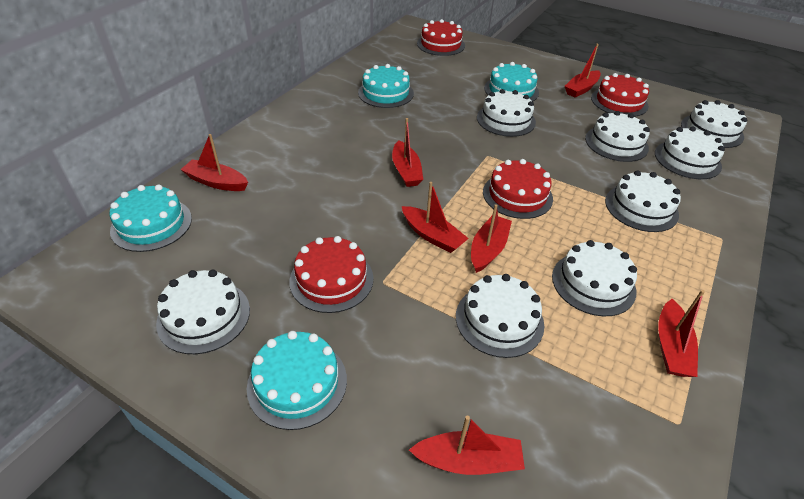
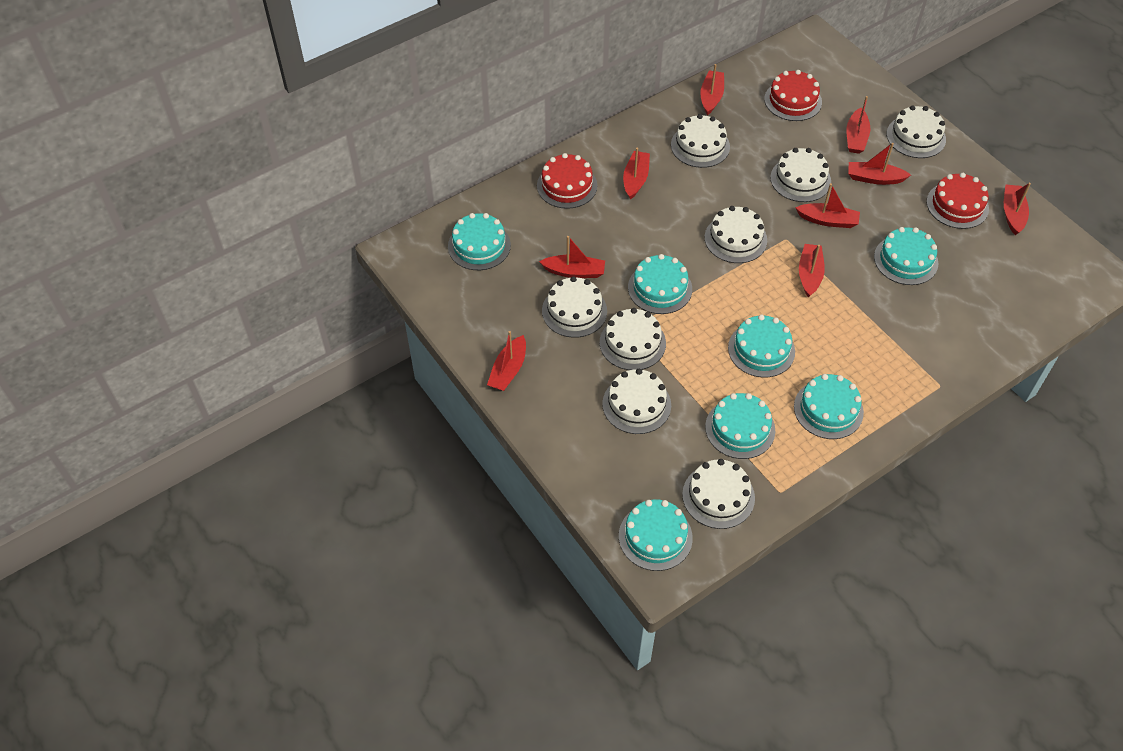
red boat: 7 -> 9
red cake: 4 -> 3
turquoise cake: 4 -> 7

